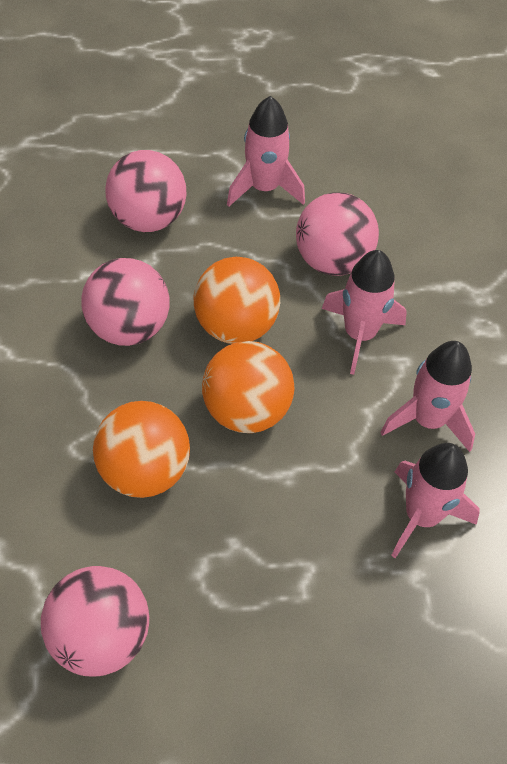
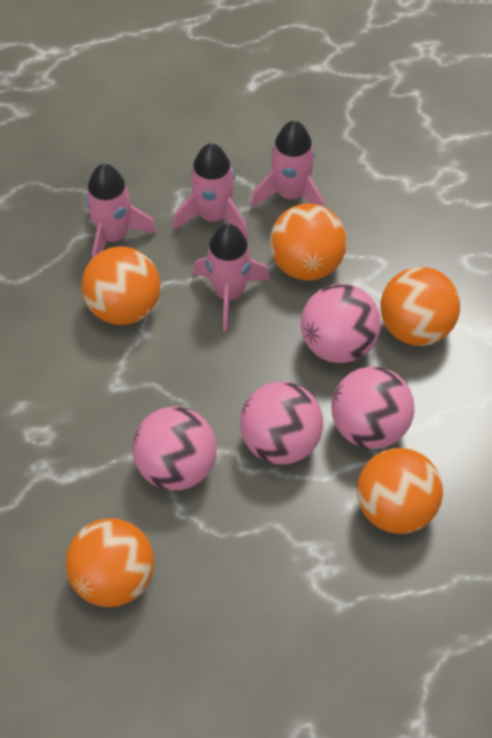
orange ball: 3 -> 5

